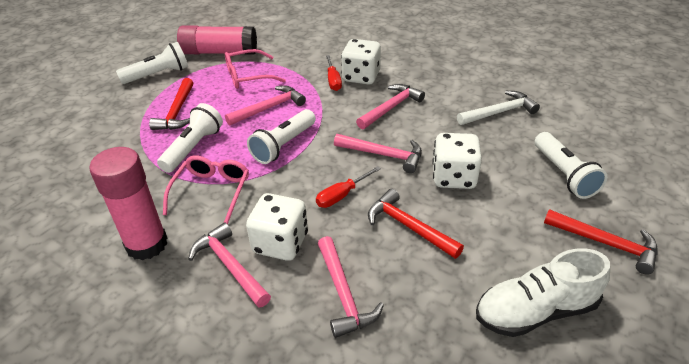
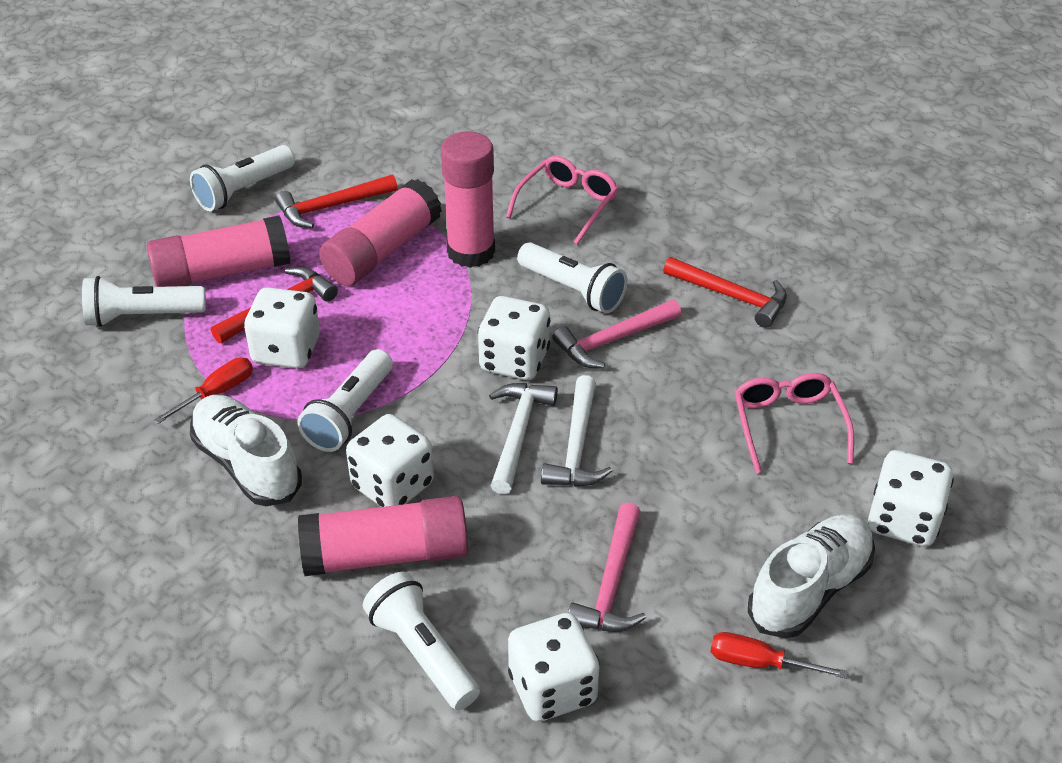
pink glue stick: 2 -> 4
pink hammer: 5 -> 2
white dice: 3 -> 5
white flashlight: 4 -> 5
white hammer: 1 -> 2
white shoe: 1 -> 2

